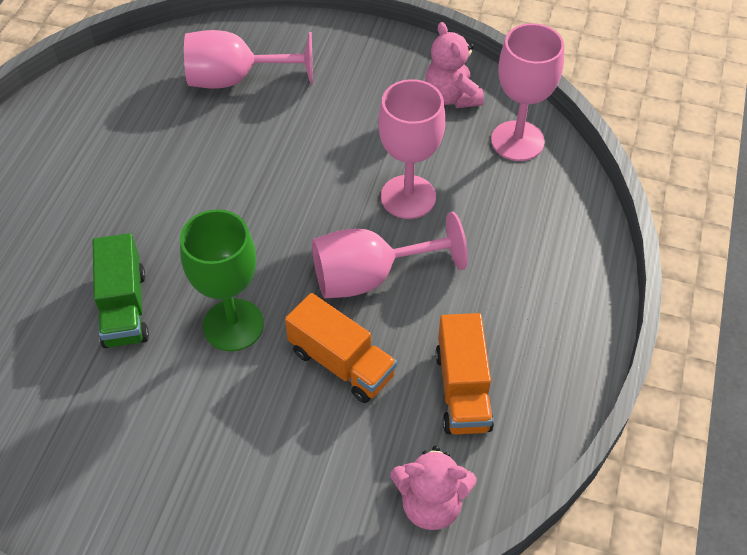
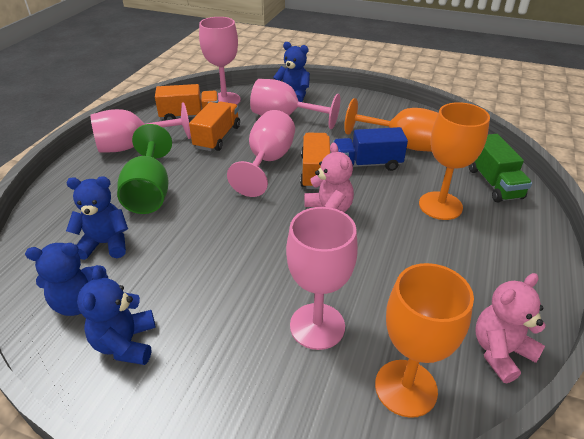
blue teddy bear: 0 -> 4
blue truck: 0 -> 1
orange goblet: 0 -> 3
orange truck: 2 -> 3
pink goblet: 4 -> 5

